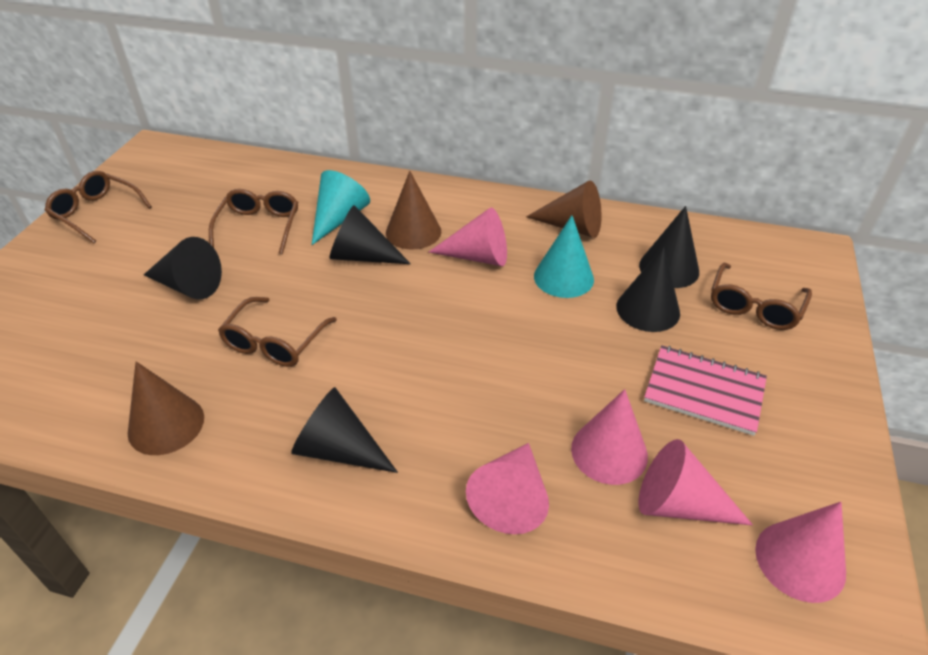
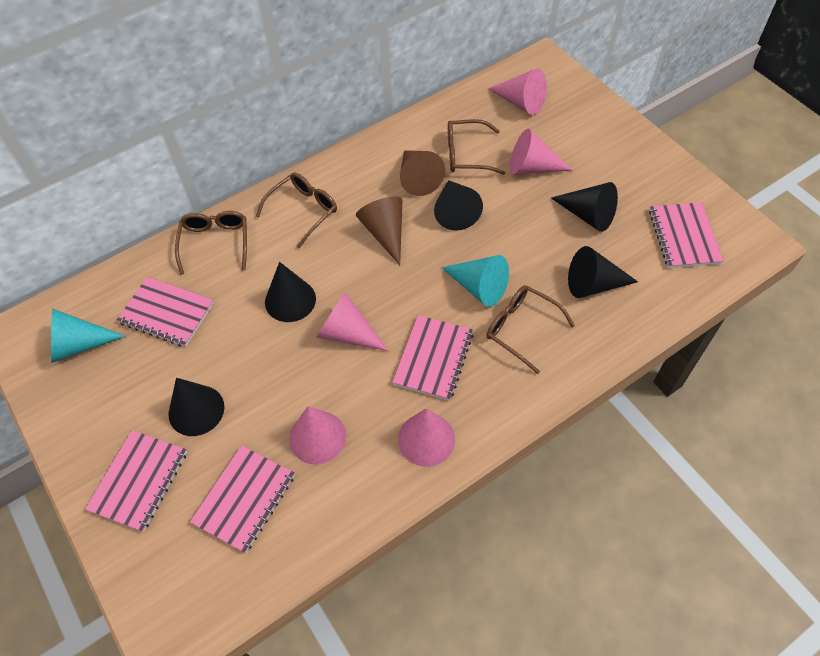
brown cone: 3 -> 2
pink notebook: 1 -> 5

